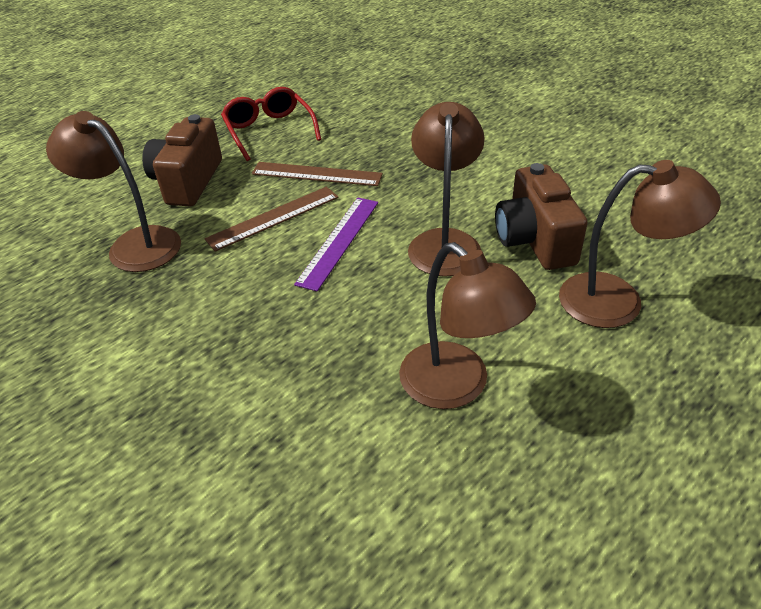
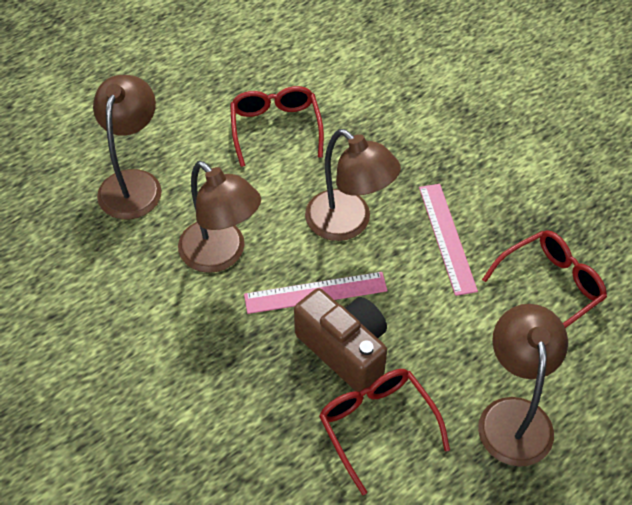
brown camera: 2 -> 1
brown ruler: 2 -> 0
pink ruler: 0 -> 2
purple ruler: 1 -> 0
red glasses: 1 -> 3

